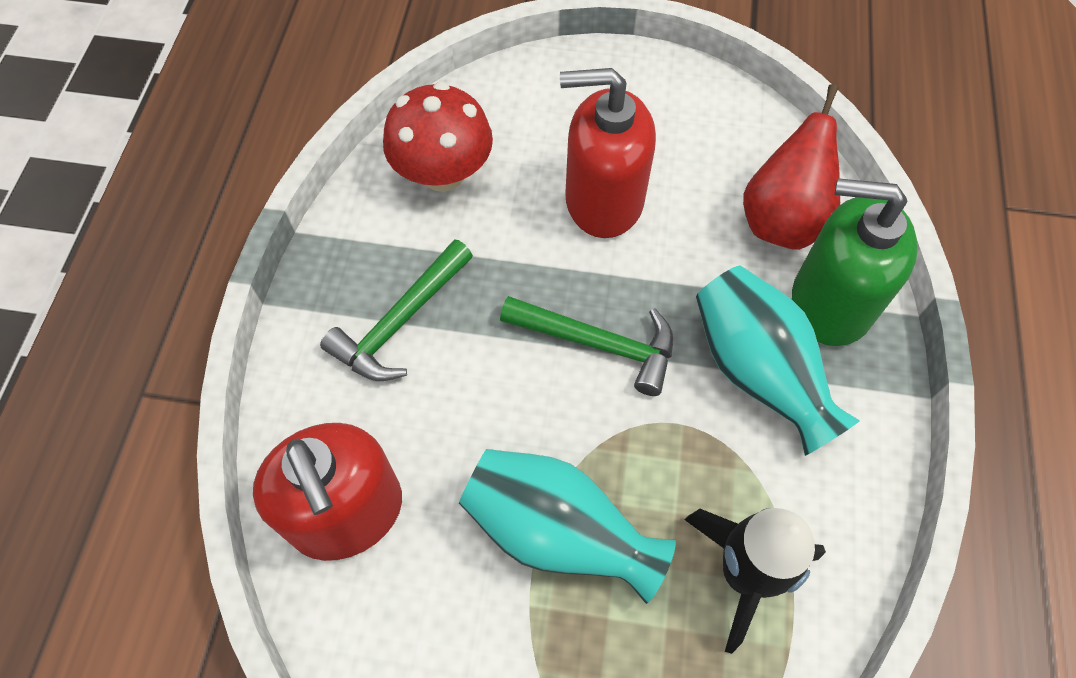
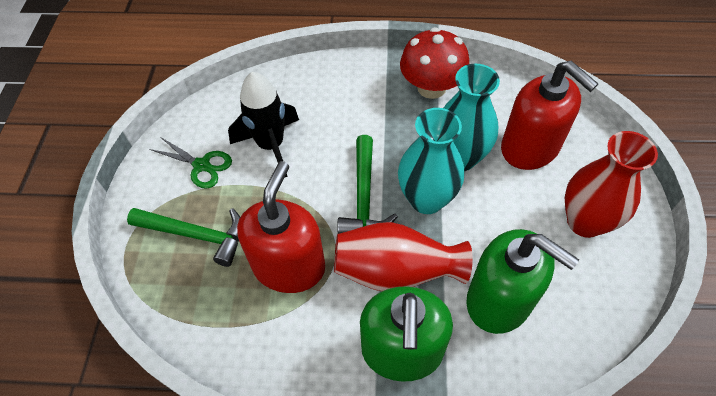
green scissors: 0 -> 1
green soap dispenser: 1 -> 2
red pear: 1 -> 0
red vase: 0 -> 2

